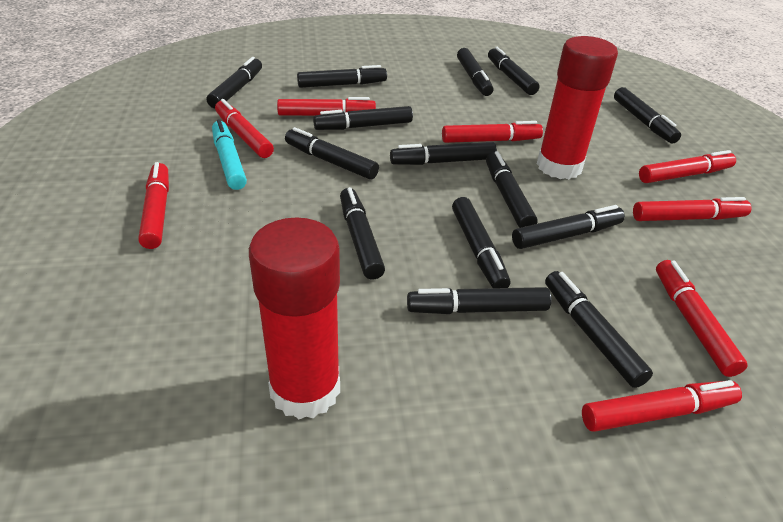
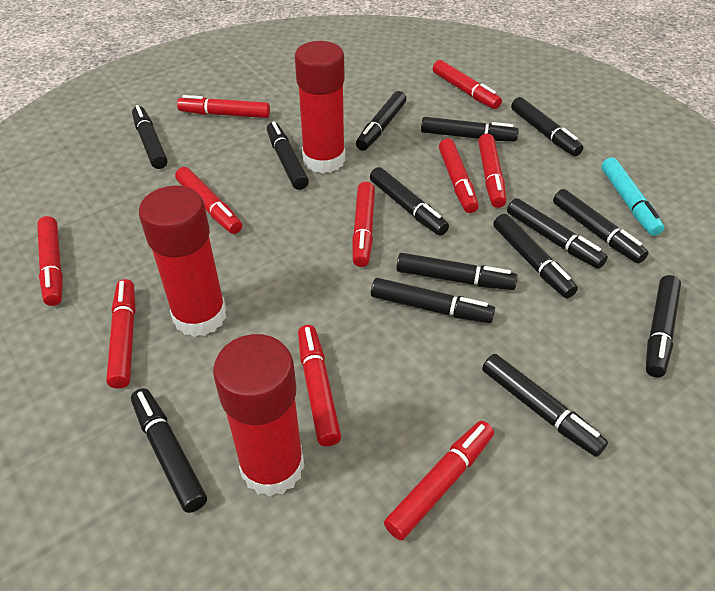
red glue stick: 2 -> 3
red marker: 8 -> 10

